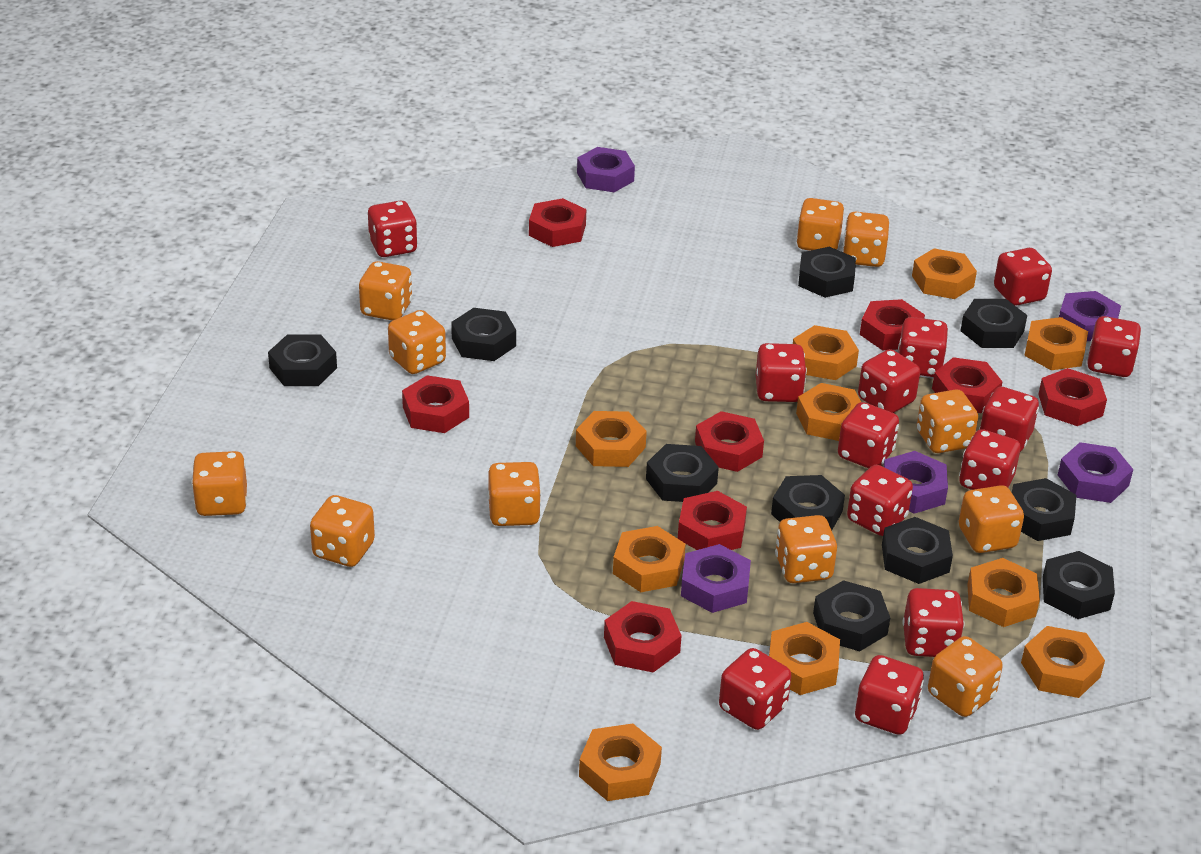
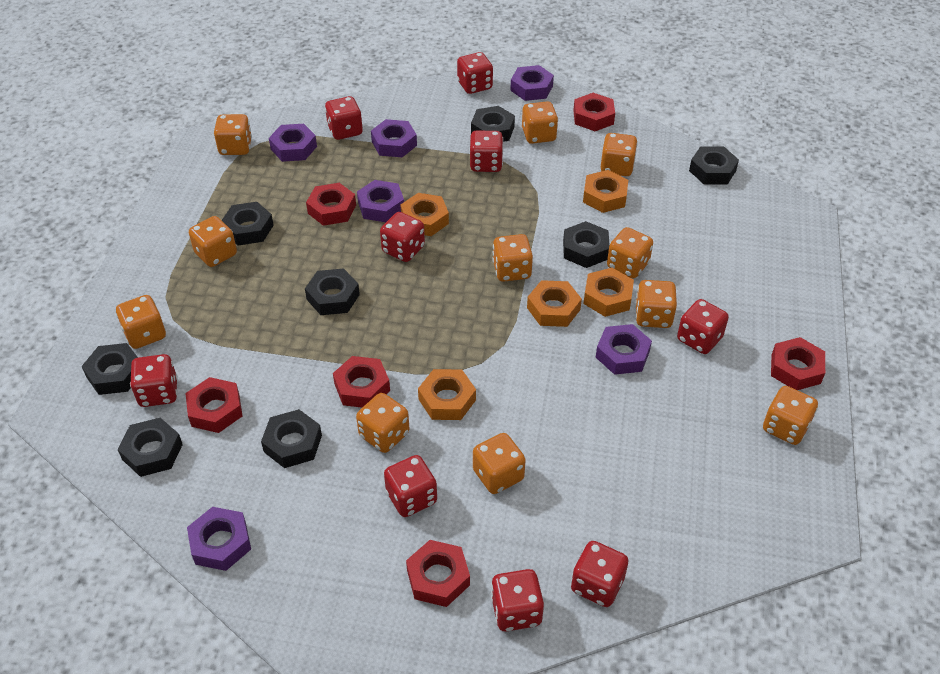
black nut: 10 -> 8
orange nut: 10 -> 5
purple nut: 5 -> 6
red dice: 13 -> 9
red nut: 8 -> 6

